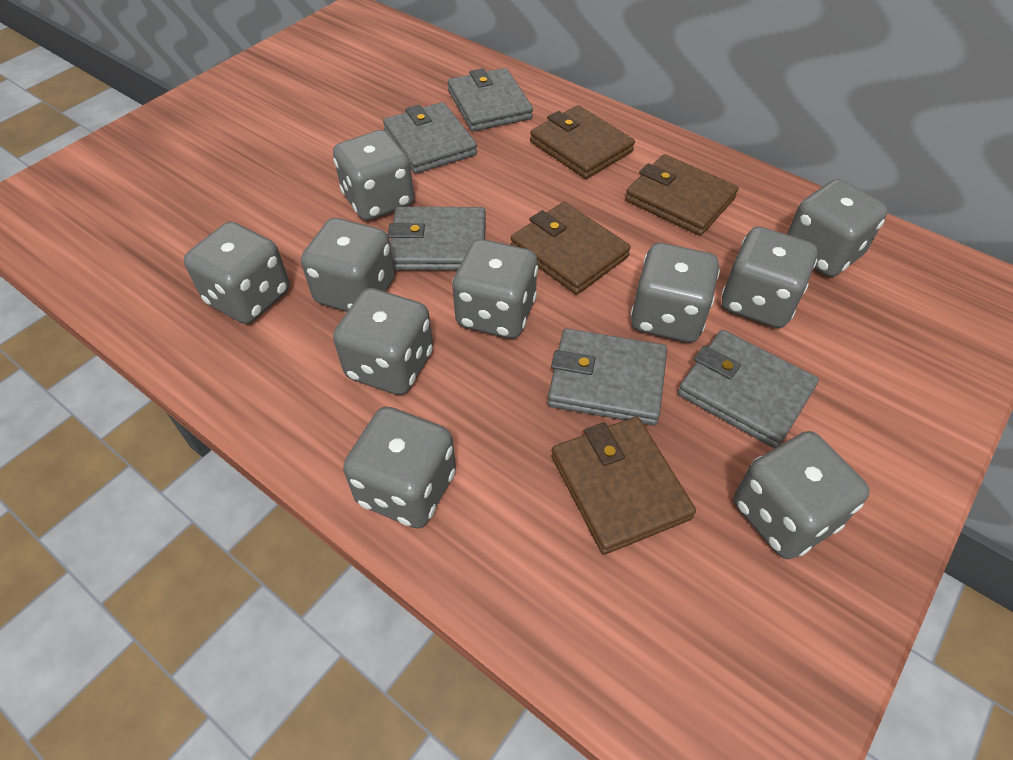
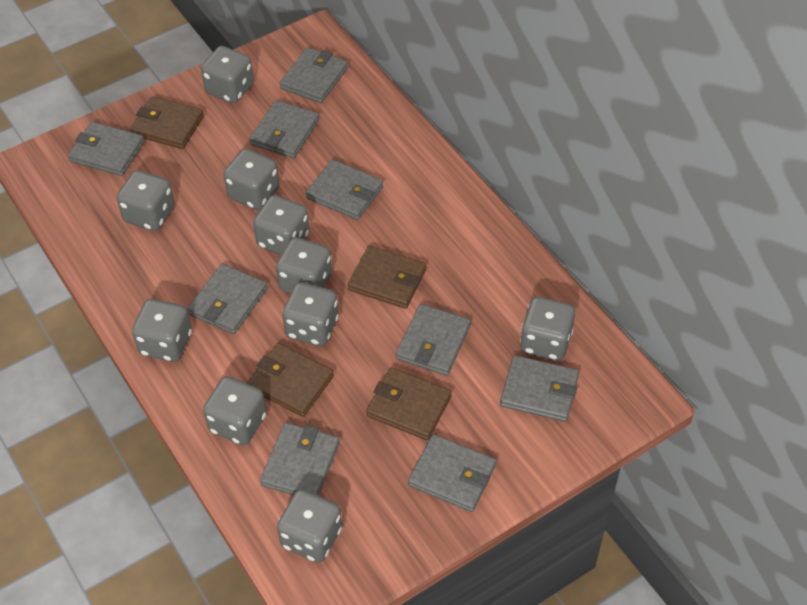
grey wallet: 5 -> 9

